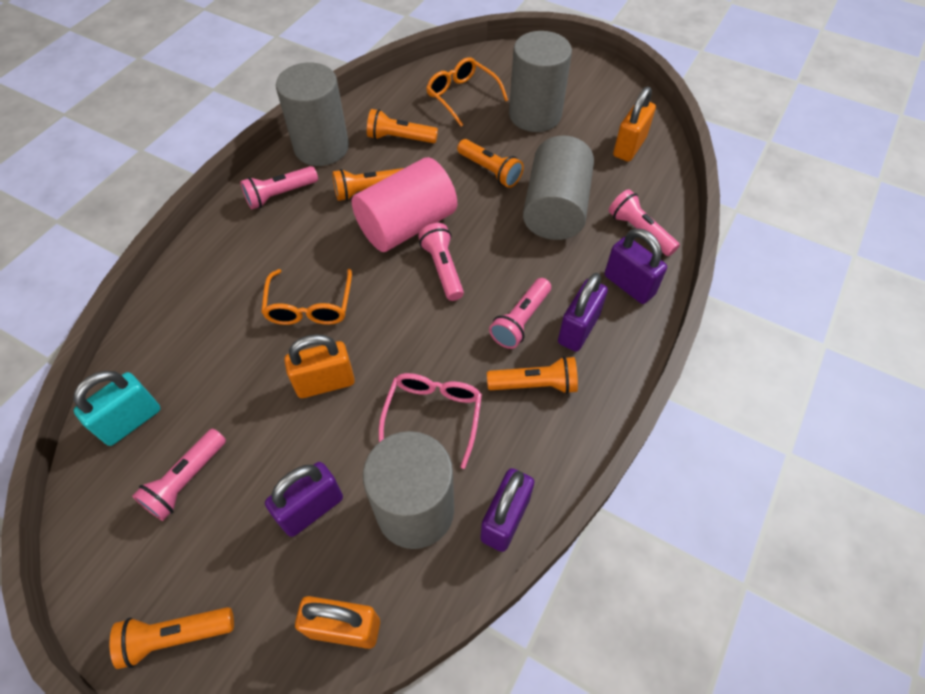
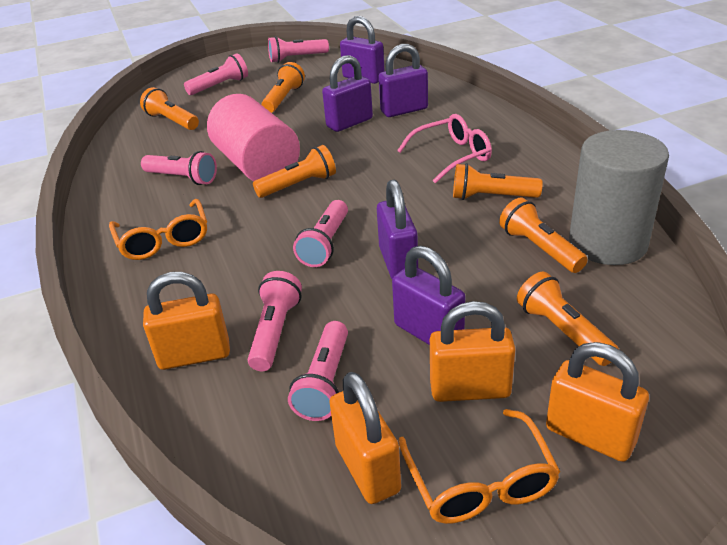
grey cylinder: 4 -> 1
orange flashlight: 5 -> 6
orange padlock: 3 -> 4
pink flashlight: 5 -> 6
purple padlock: 4 -> 5
turquoise padlock: 1 -> 0

